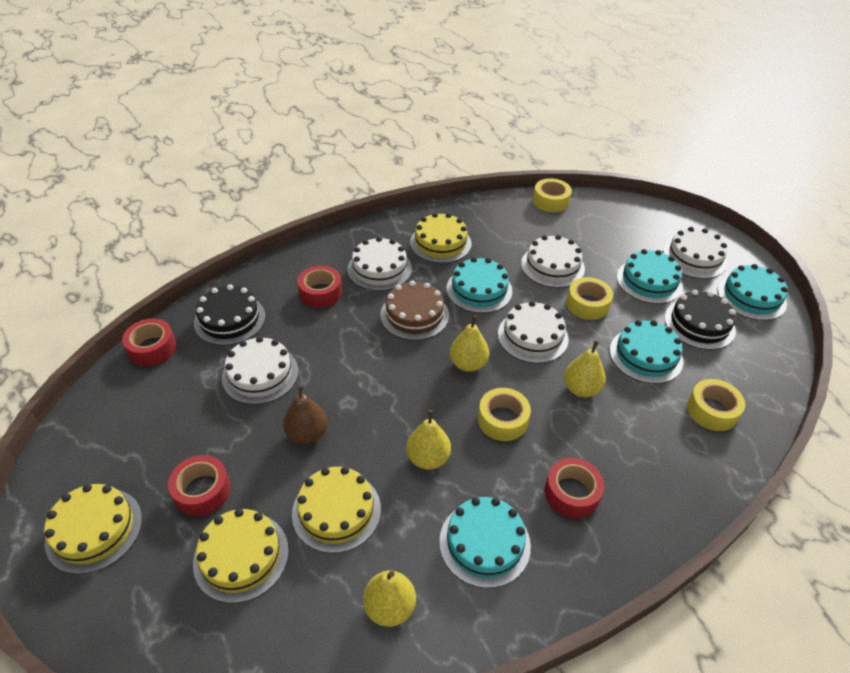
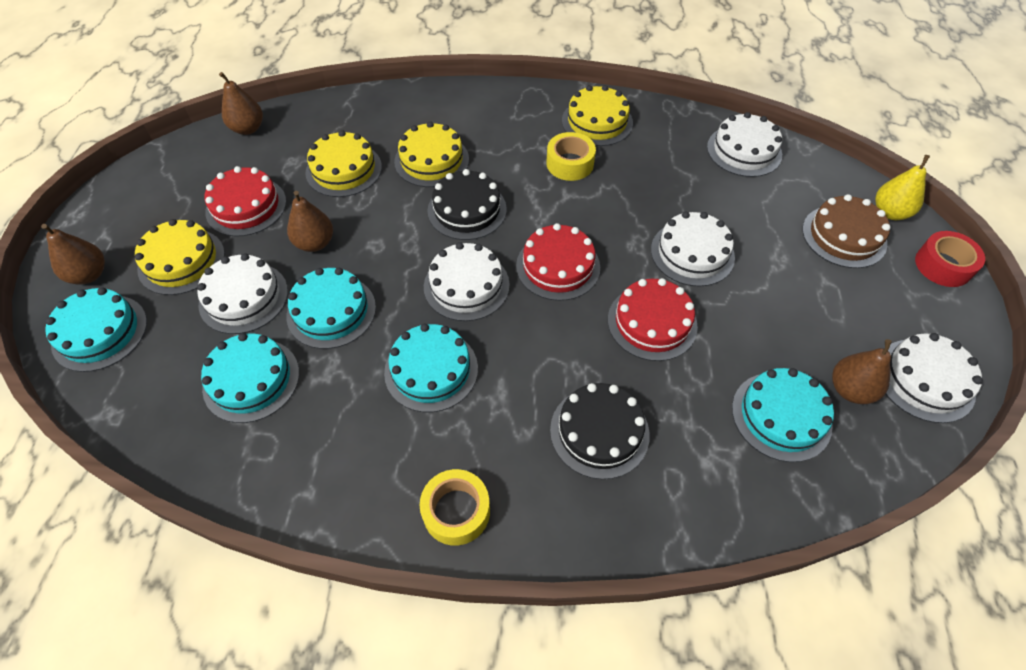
brown pear: 1 -> 4
red cake: 0 -> 3
red tape: 4 -> 1
yellow pear: 4 -> 1
yellow tape: 4 -> 2

